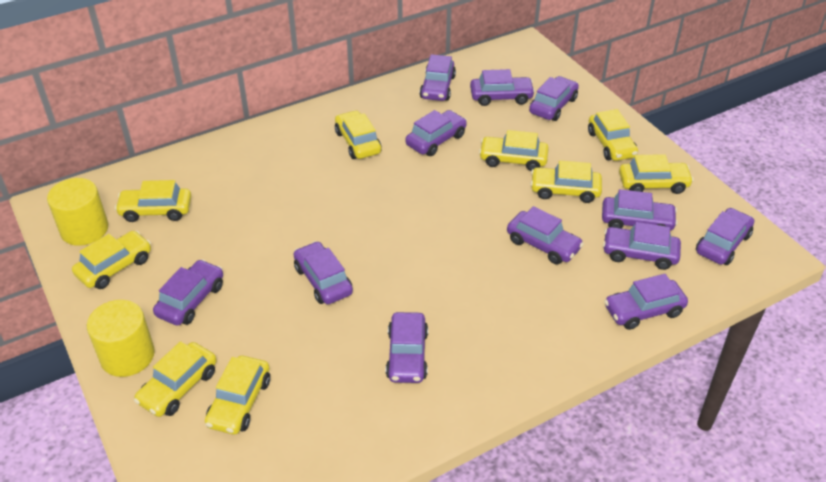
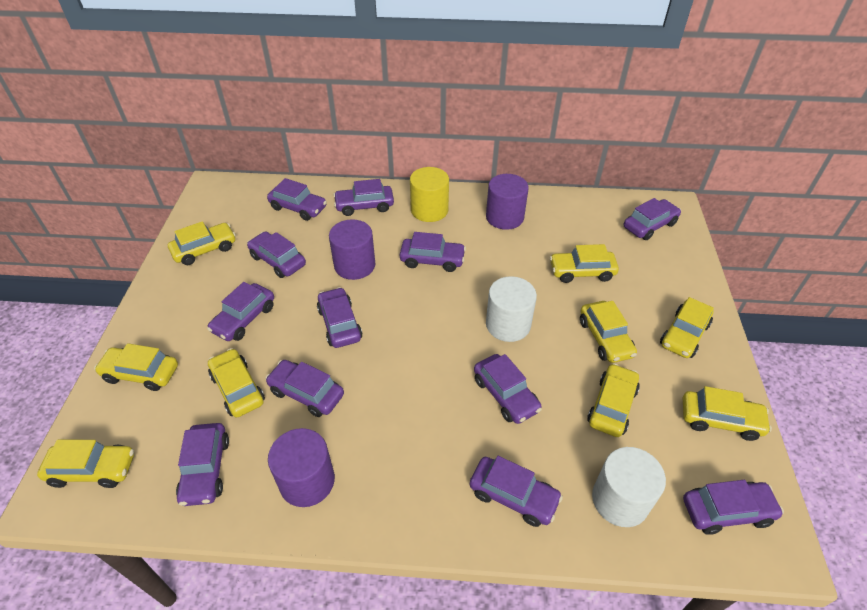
purple cylinder: 0 -> 3
white cylinder: 0 -> 2
yellow cylinder: 2 -> 1

